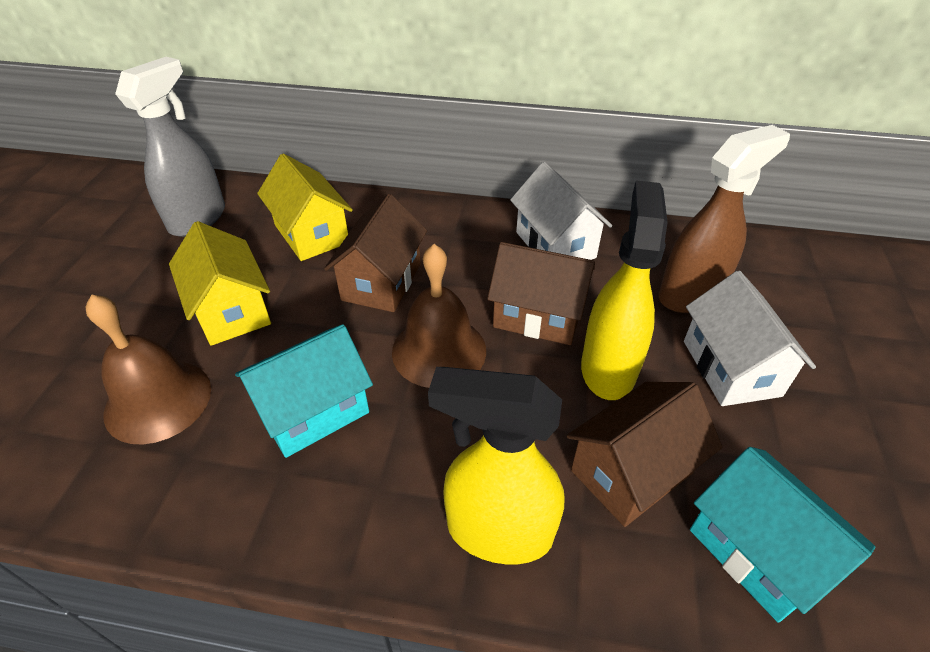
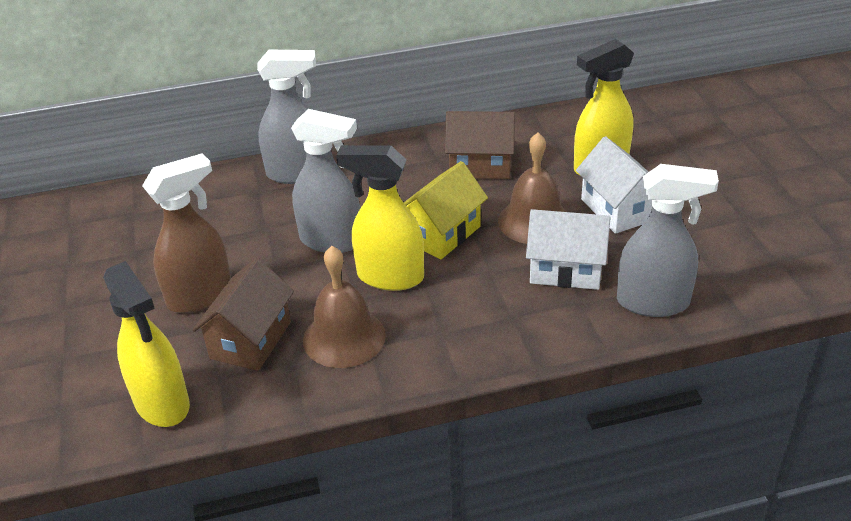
brown house: 3 -> 2
grey spray bottle: 1 -> 3
turquoise house: 2 -> 0
yellow house: 2 -> 1
yellow spray bottle: 2 -> 3

